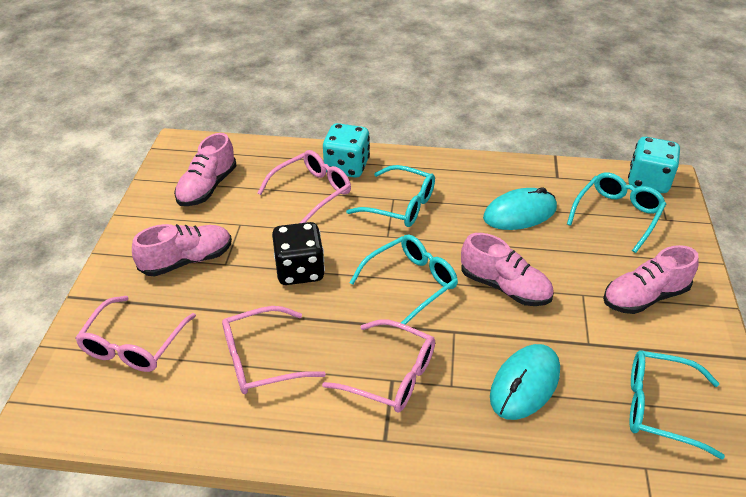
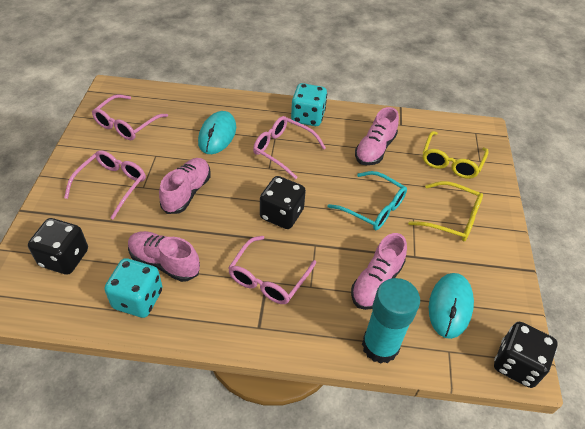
black dice: 1 -> 3
turquoise glasses: 4 -> 1
turquoise glue stick: 0 -> 1
yellow glasses: 0 -> 2

